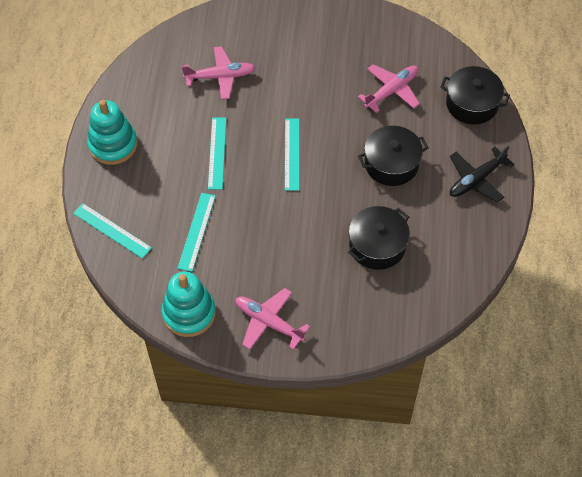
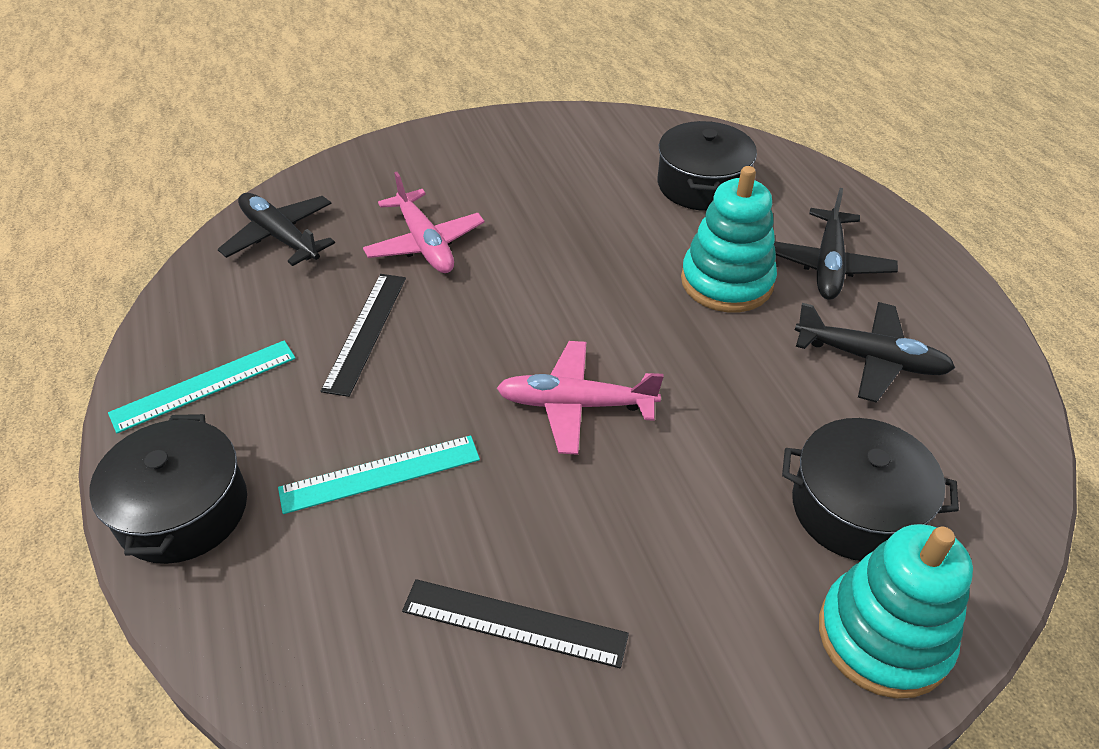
black plane: 1 -> 3
black ruler: 0 -> 2
pink plane: 3 -> 2
turquoise ruler: 4 -> 2

